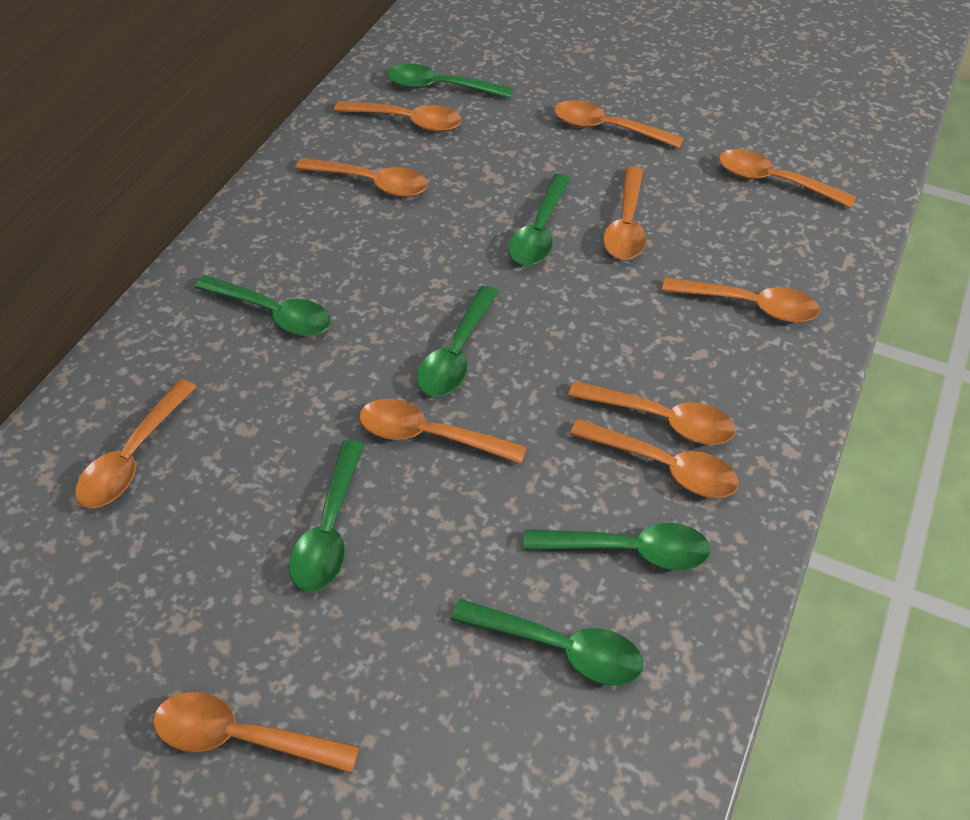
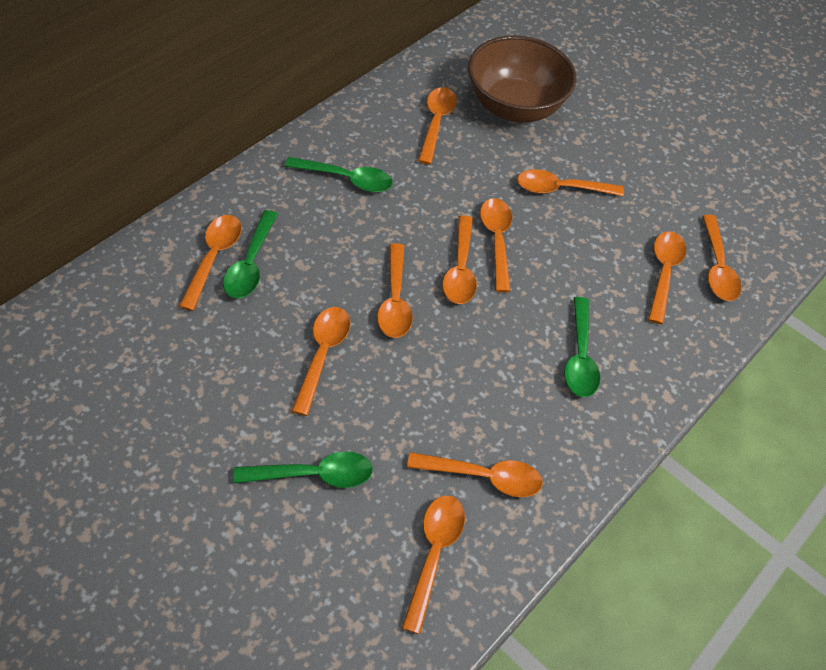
brown bowl: 0 -> 1
green spoon: 7 -> 4

